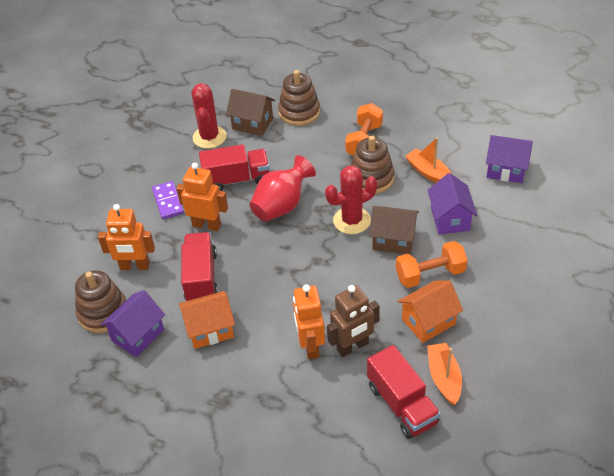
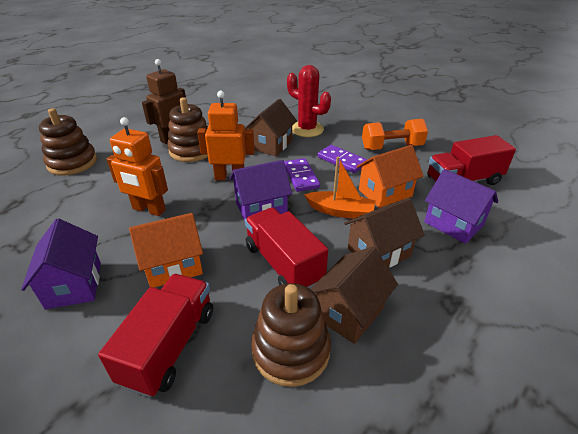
brown house: 2 -> 3
orange boat: 2 -> 1
orange dumbbell: 2 -> 1
orange robot: 3 -> 2
purple domino: 1 -> 2
red cactus: 2 -> 1
red vase: 1 -> 0

